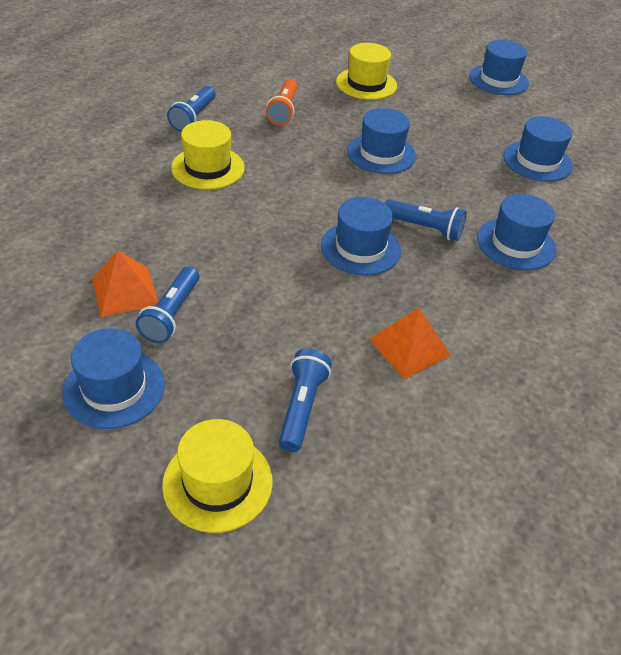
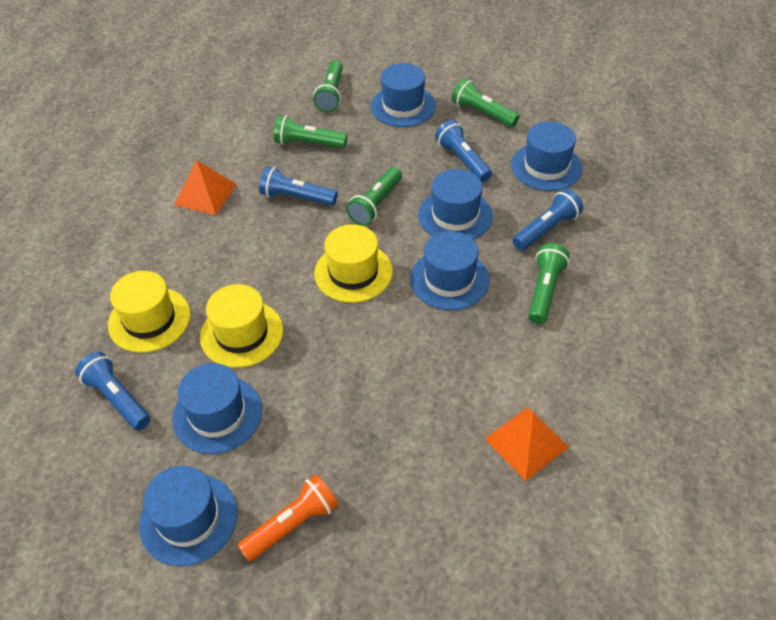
green flashlight: 0 -> 5

